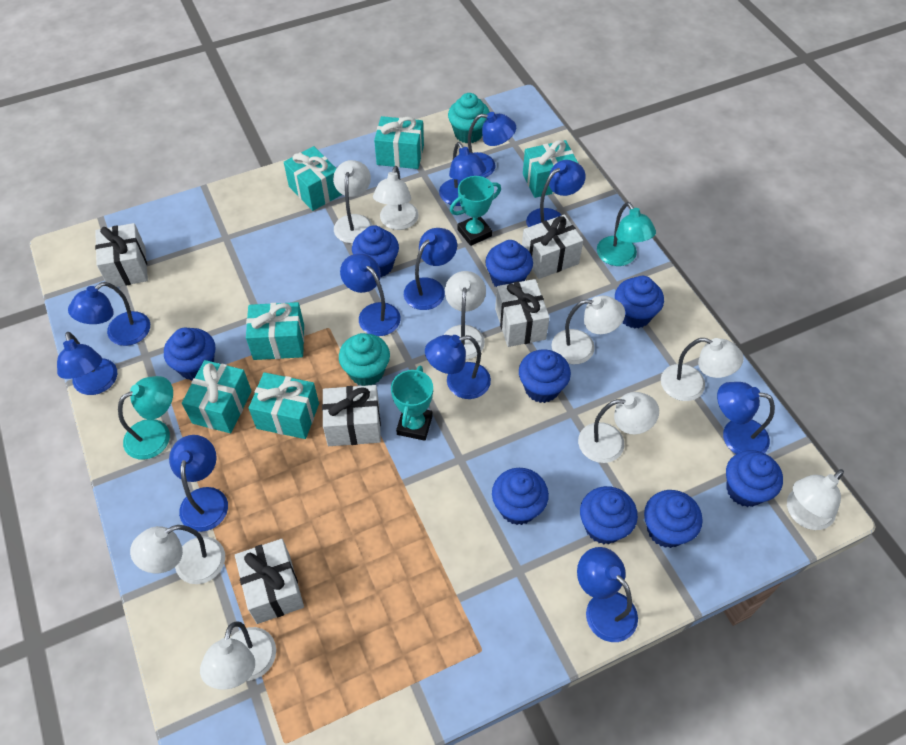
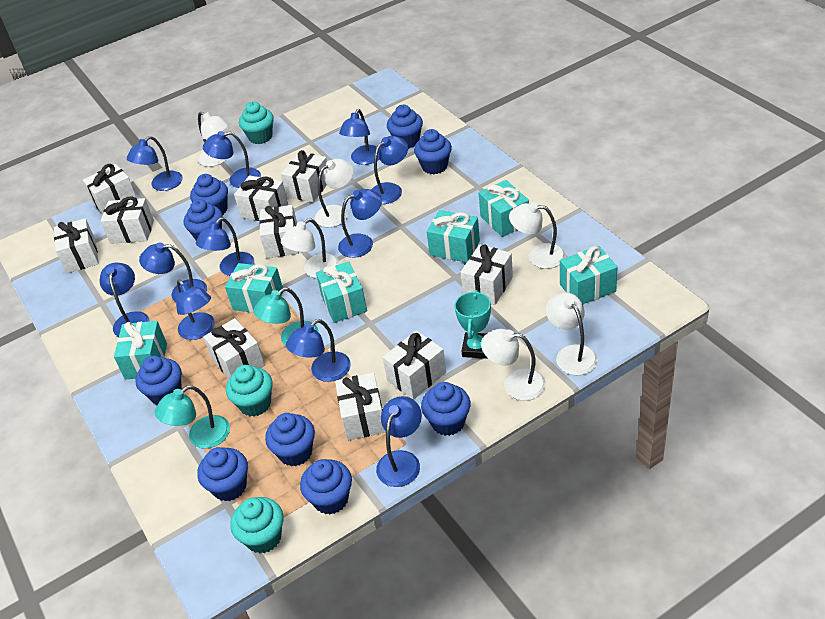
turquoise cupcake: 2 -> 3
turquoise trophy: 2 -> 1
white gift: 5 -> 10
white lamp: 9 -> 6

